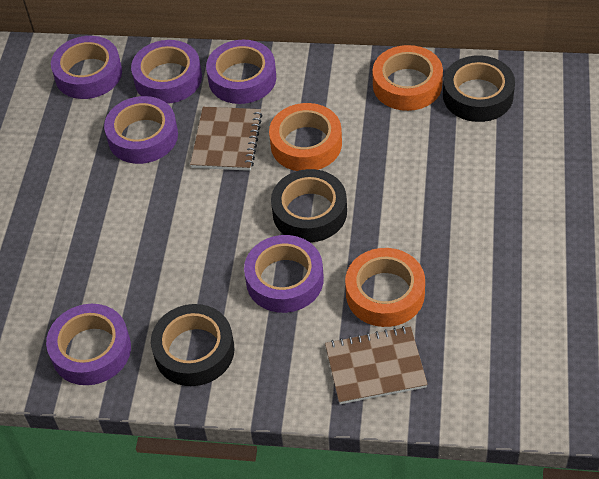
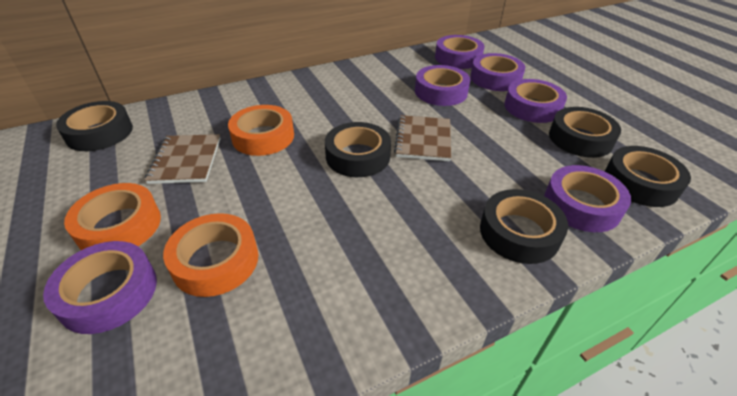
black tape: 3 -> 5

